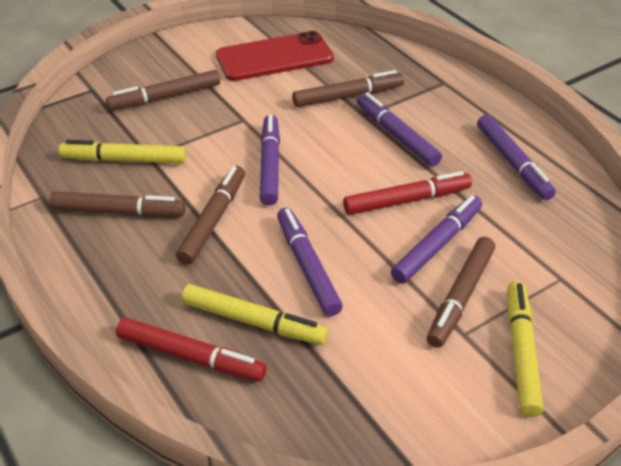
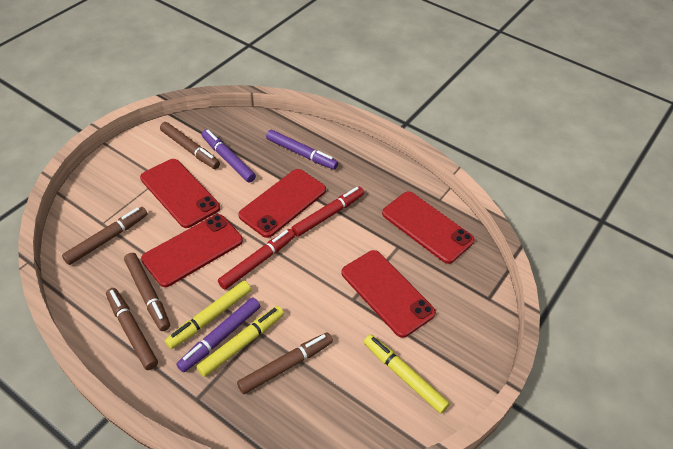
purple marker: 5 -> 3
red phone: 1 -> 5

